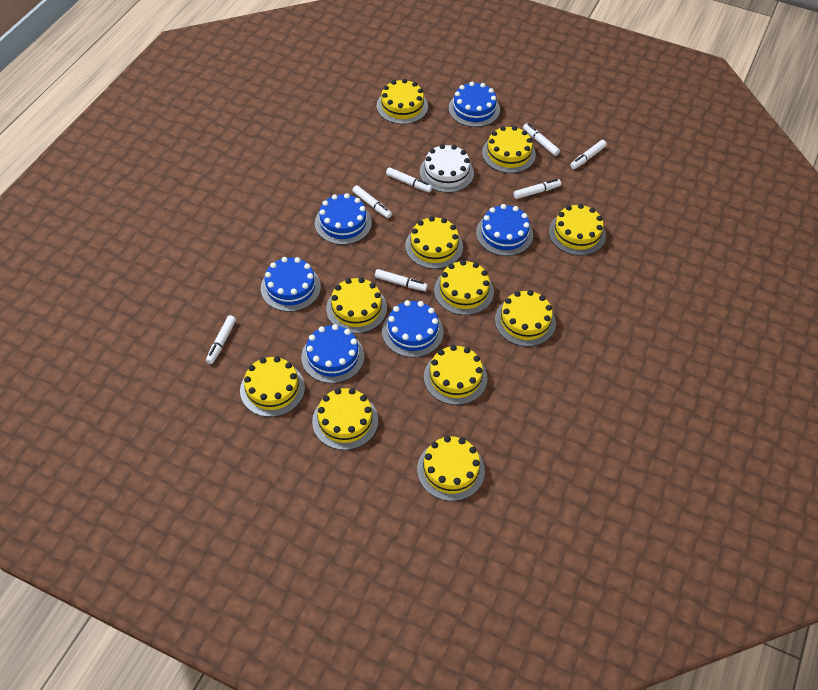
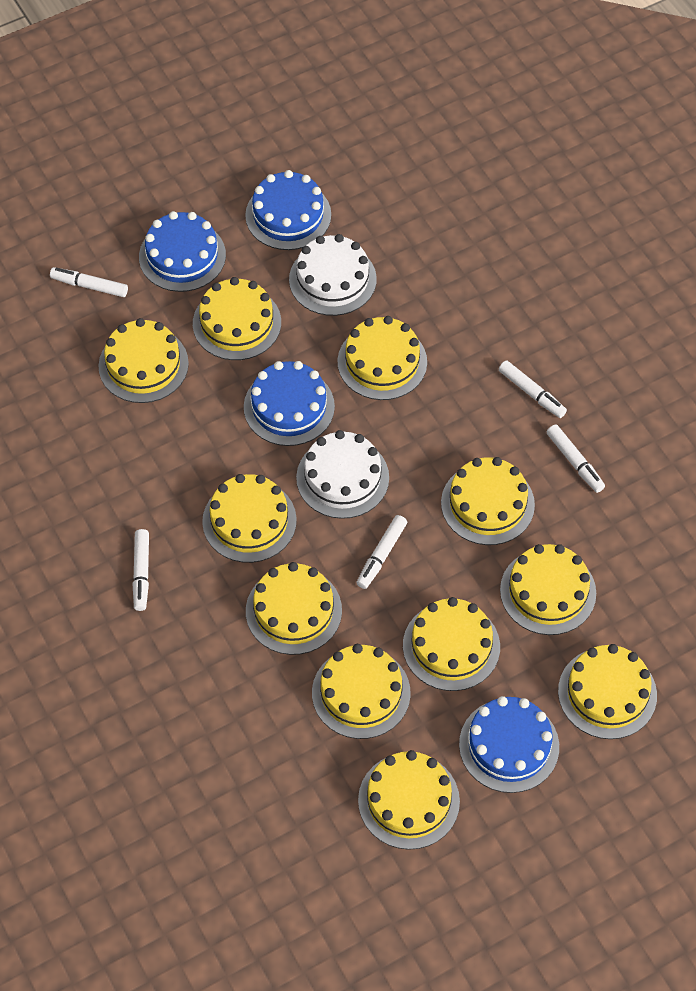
blue cake: 6 -> 4
white cake: 1 -> 2
white marker: 7 -> 5

